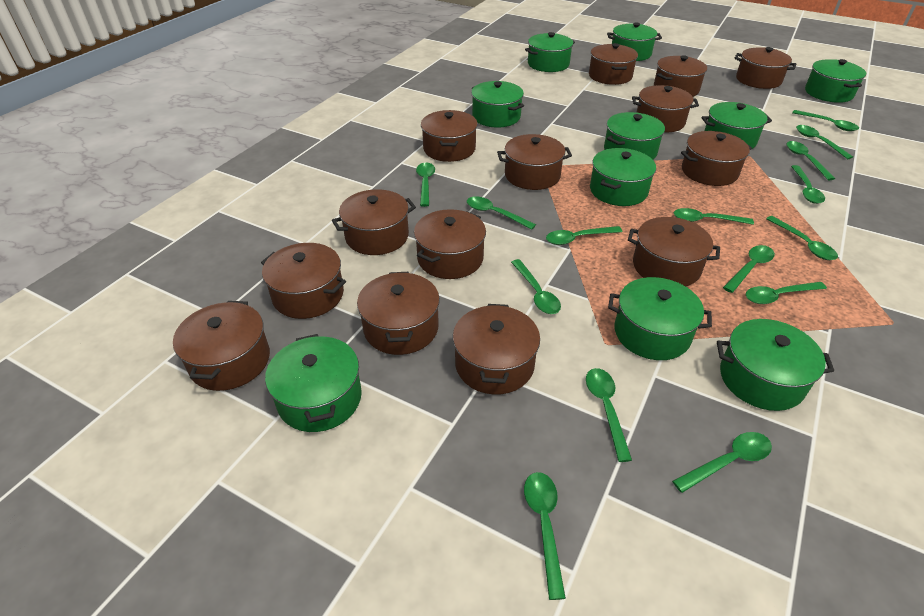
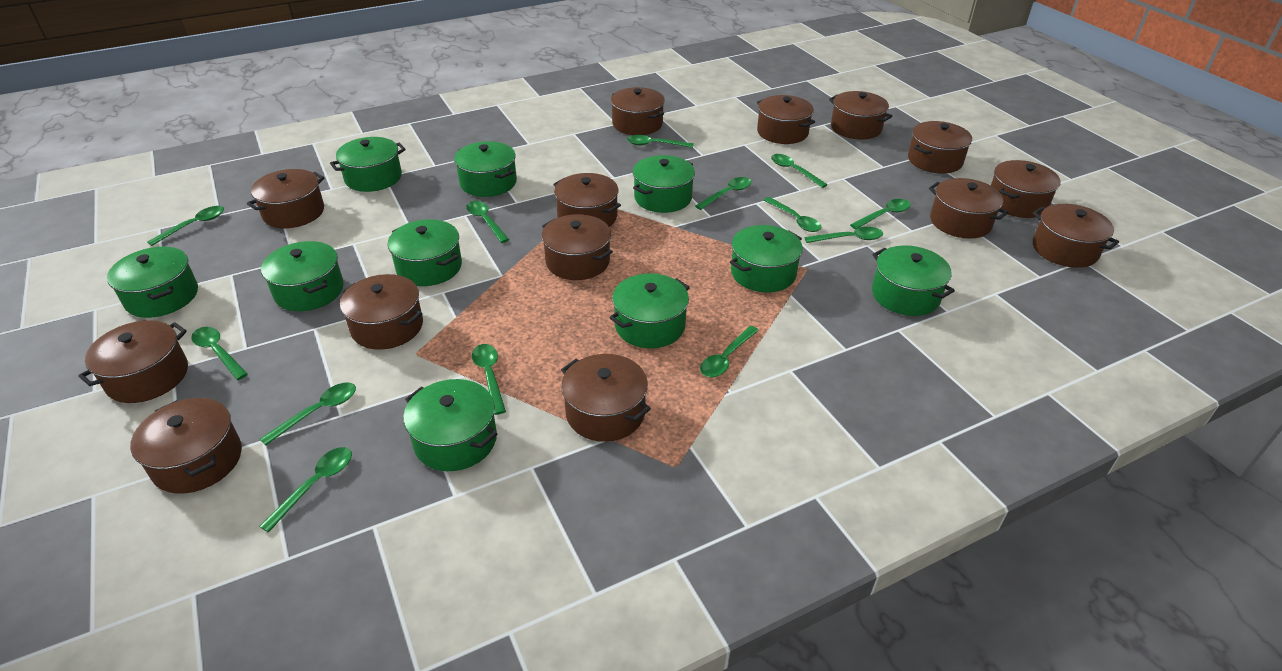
green spoon: 15 -> 13

